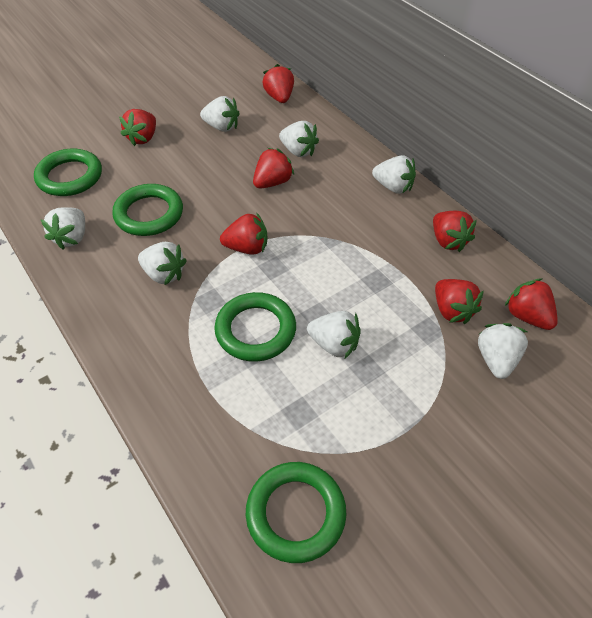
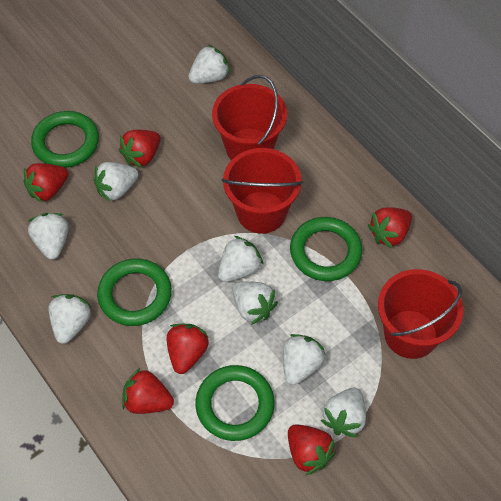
red bucket: 0 -> 3
red strawberry: 7 -> 6
white strawberry: 7 -> 8

